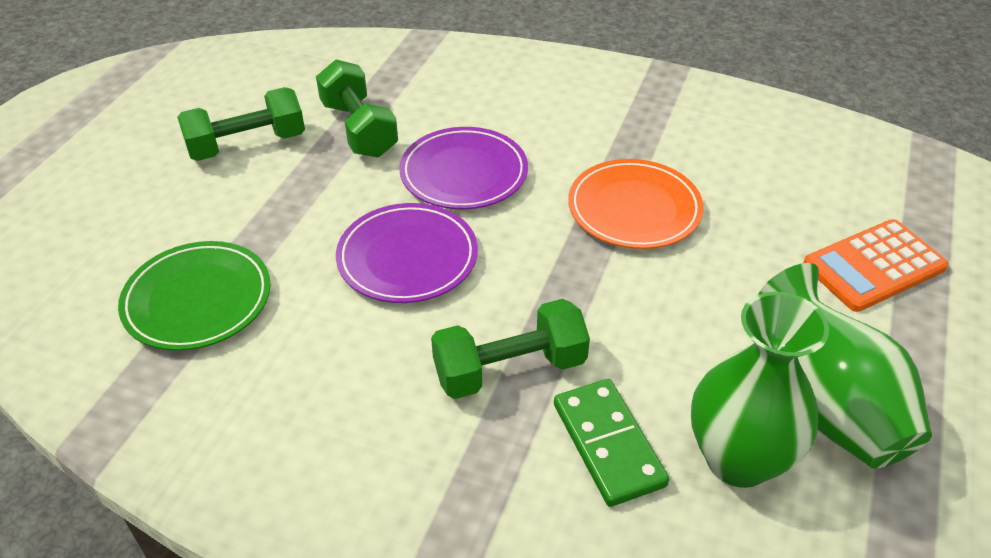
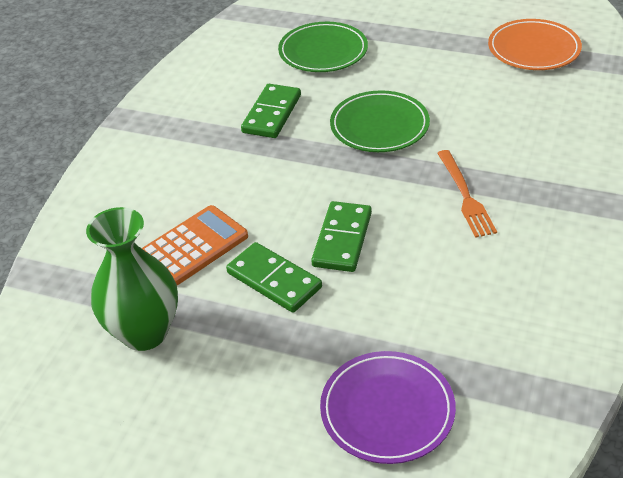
green domino: 1 -> 3
green dumbbell: 3 -> 0
green plate: 1 -> 2
green vase: 2 -> 1
orange fork: 0 -> 1
purple plate: 2 -> 1

